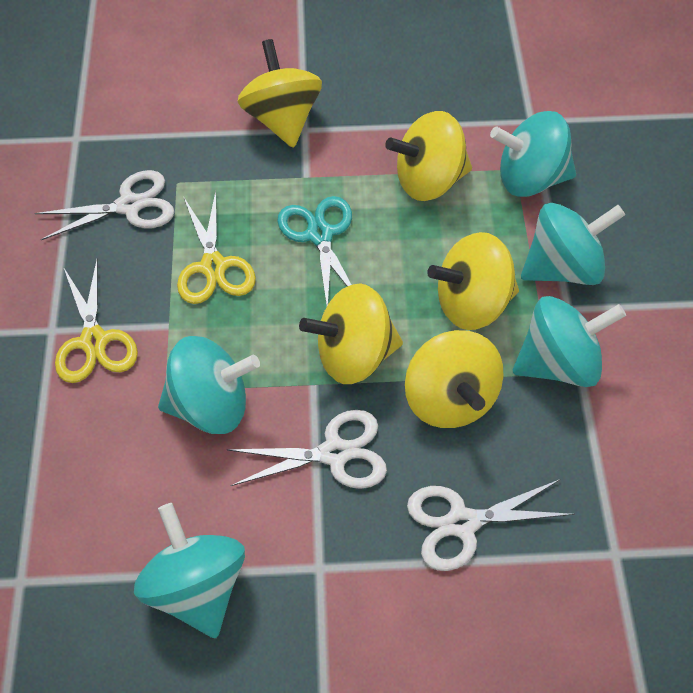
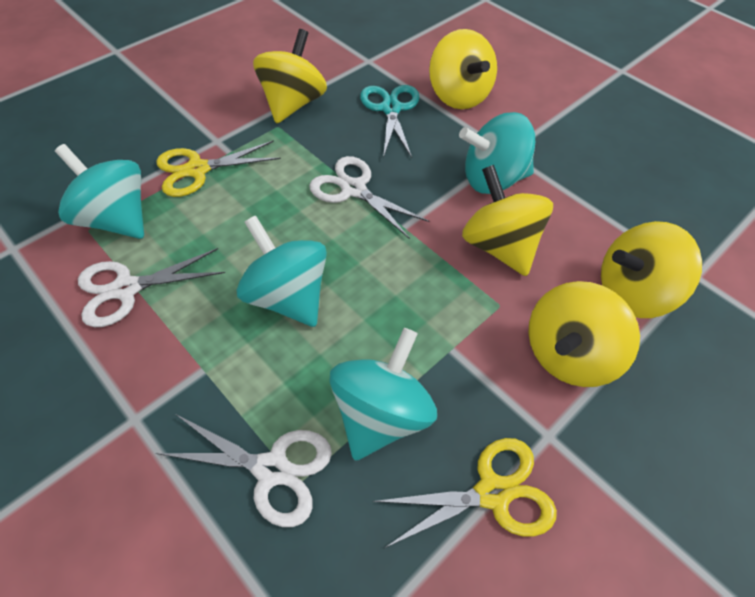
turquoise spinning top: 5 -> 4

